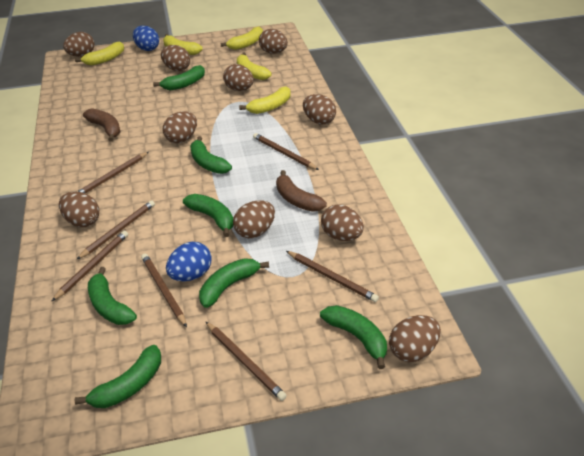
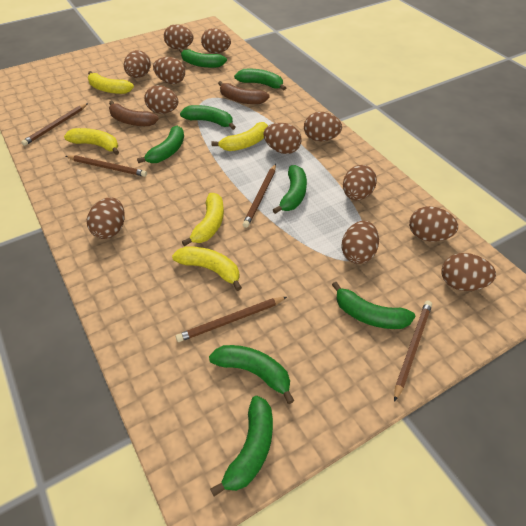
blue egg: 2 -> 0
brown egg: 10 -> 12
brown pencil: 7 -> 5
green banana: 7 -> 8

